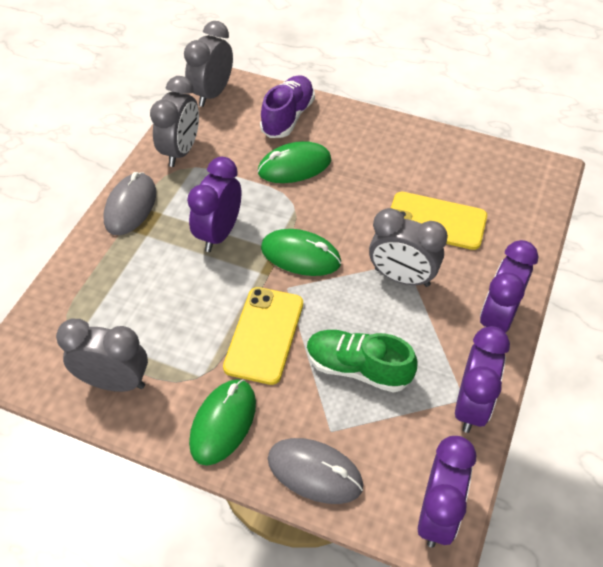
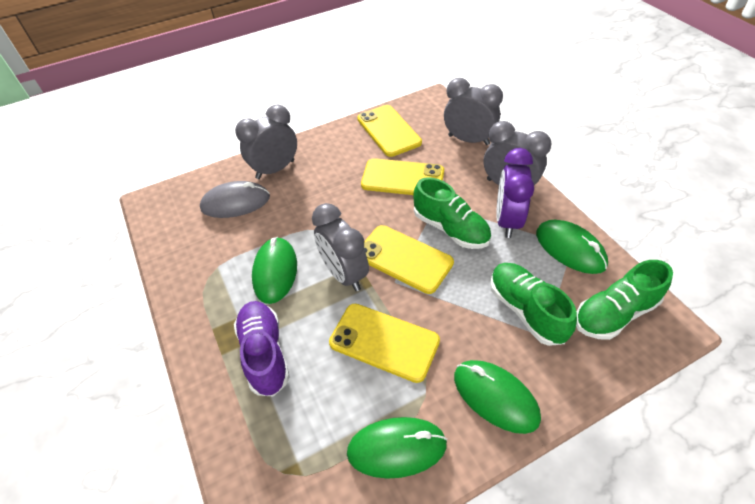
green mouse: 3 -> 4
green shoe: 1 -> 3
grey mouse: 2 -> 1
purple clock: 4 -> 1
yellow phone: 2 -> 4

